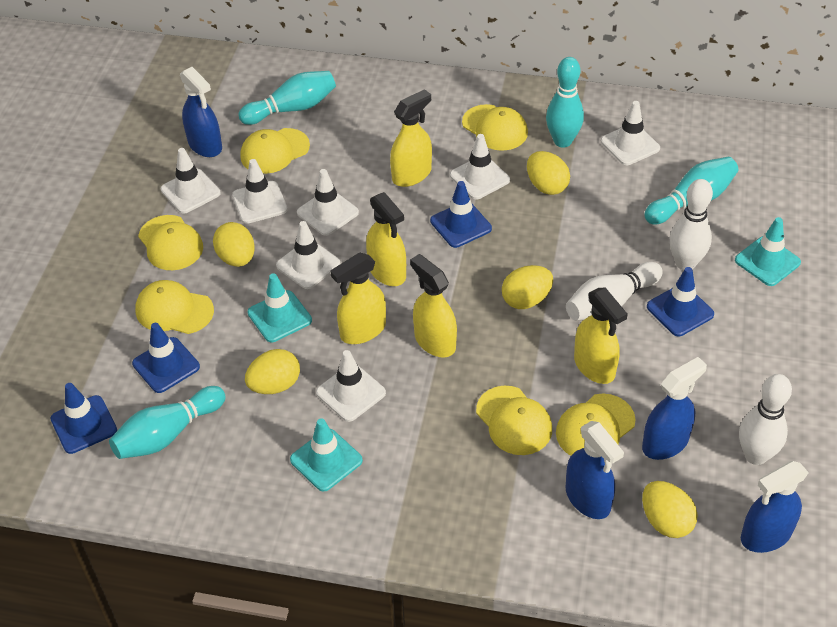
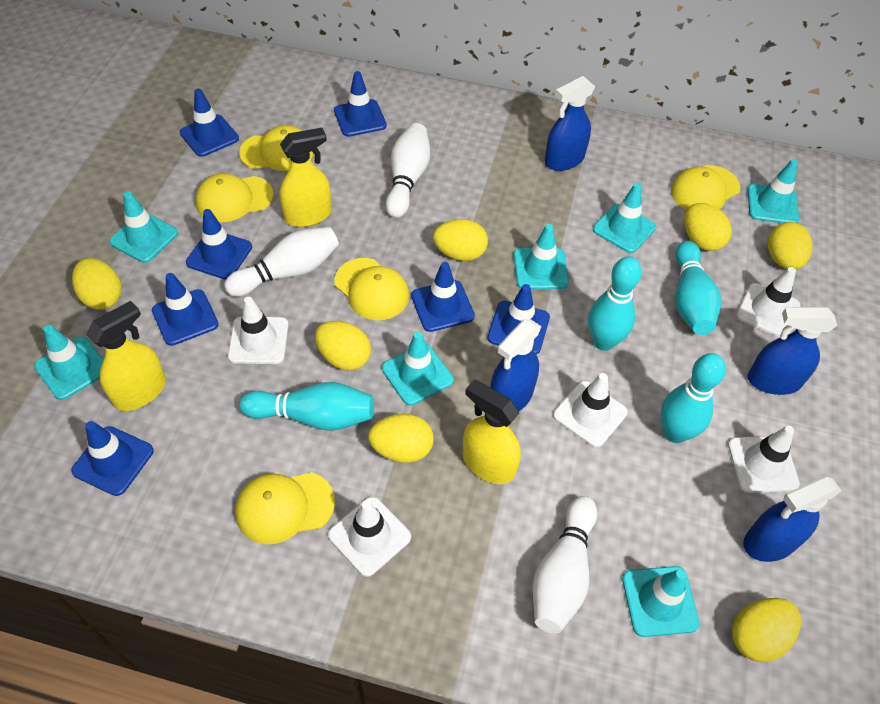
blue traffic cone: 4 -> 7
turquoise traffic cone: 3 -> 7
white traffic cone: 7 -> 5
yellow cap: 6 -> 5
yellow egg: 5 -> 7
yellow spray bottle: 5 -> 3

